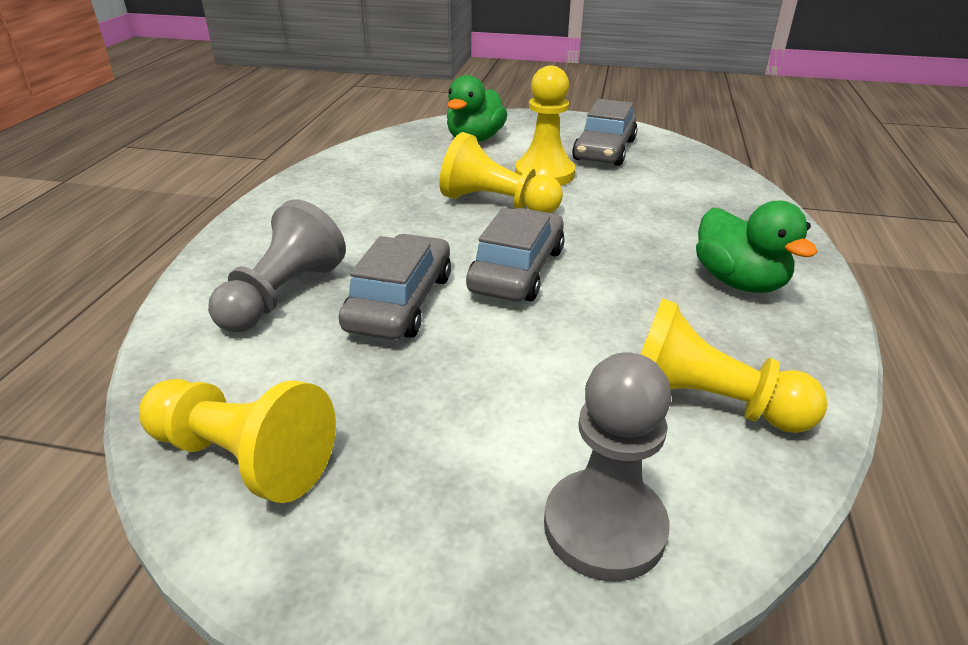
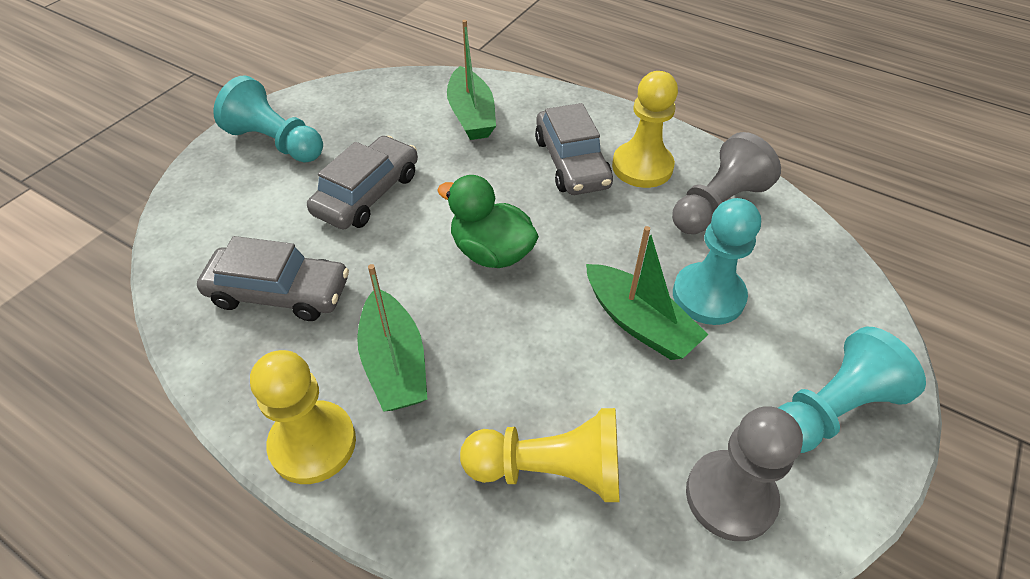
green boat: 0 -> 3
green duck: 2 -> 1
turquoise pawn: 0 -> 3
yellow pawn: 4 -> 3

